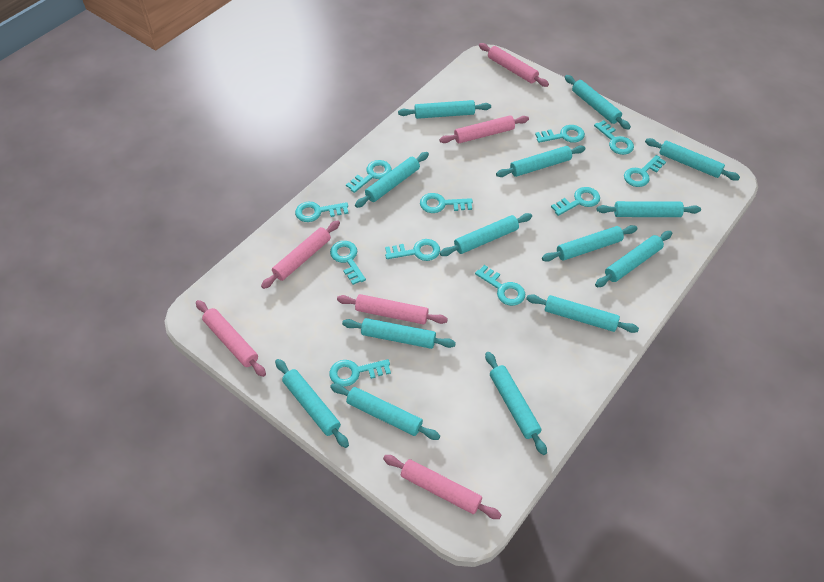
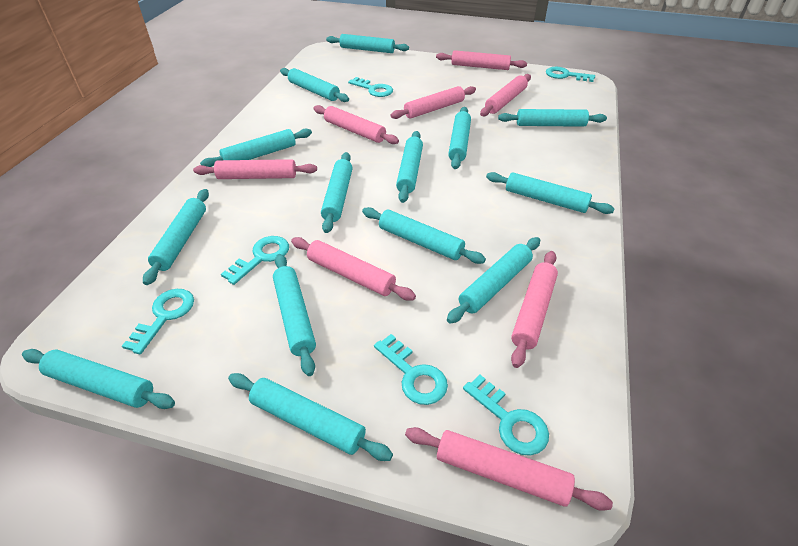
pink rolling pin: 6 -> 8
turquoise key: 11 -> 6

